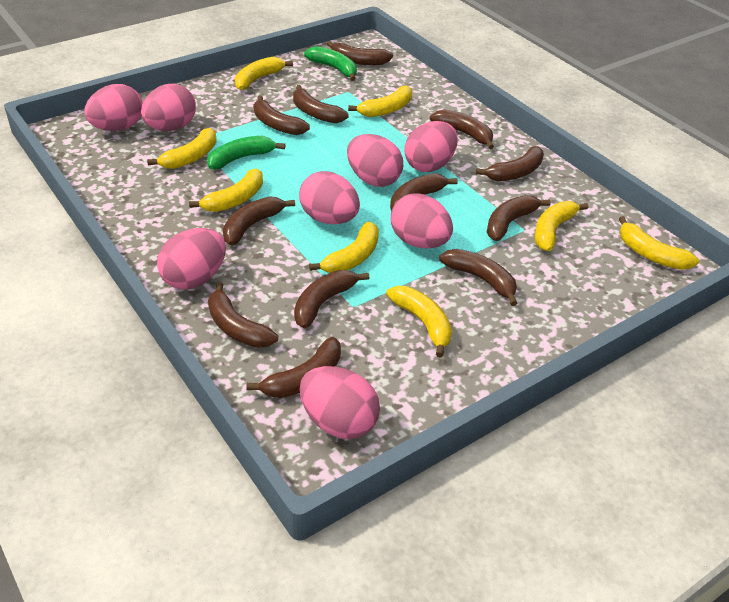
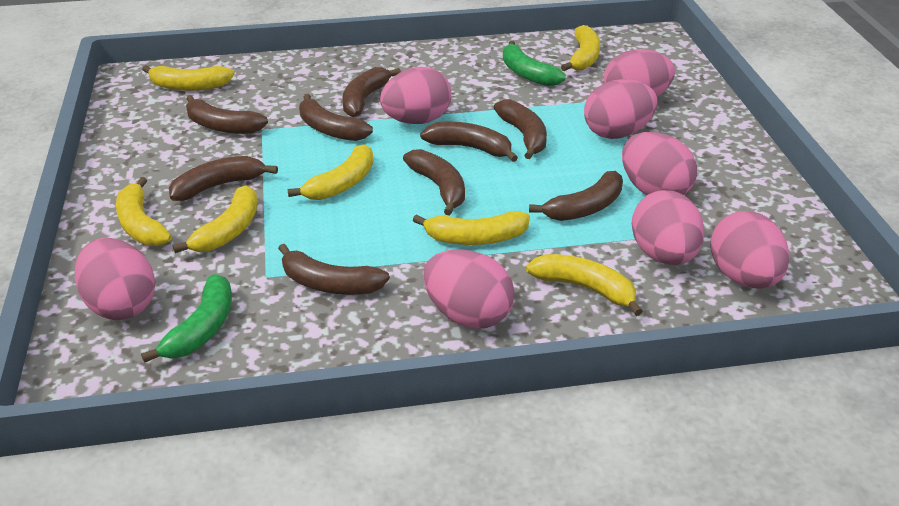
brown banana: 12 -> 9
yellow banana: 8 -> 7

